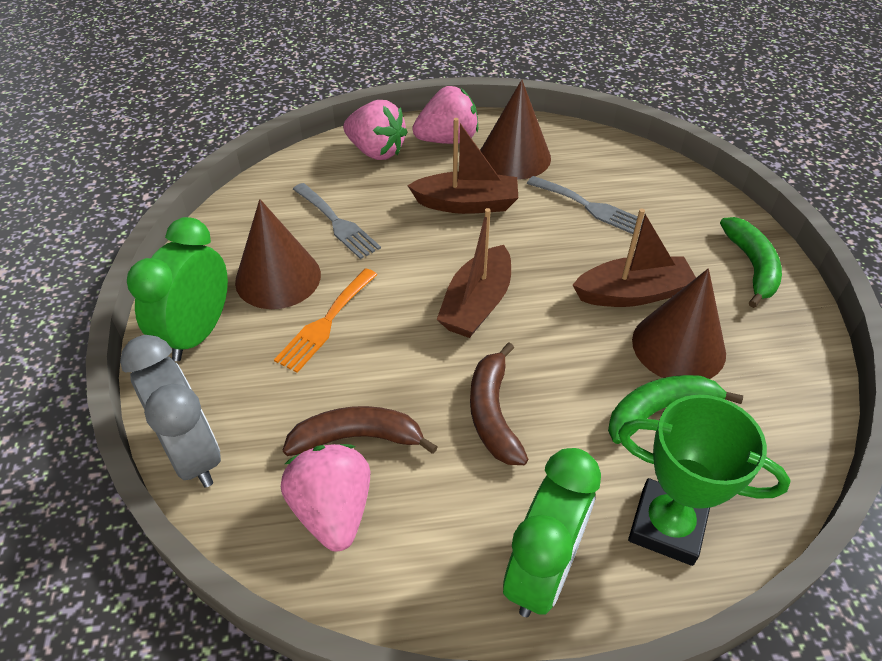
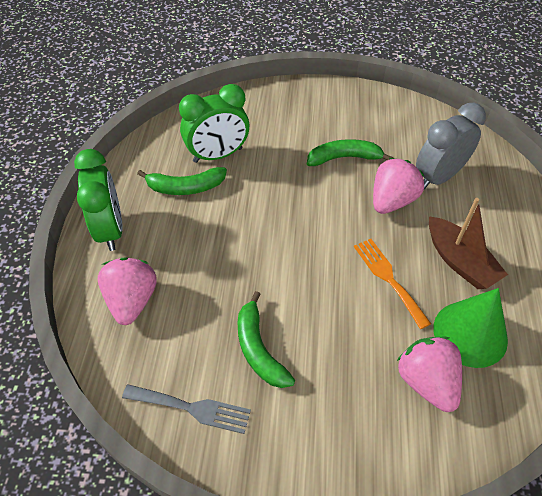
brown banana: 2 -> 0
brown boat: 3 -> 1
brown cone: 3 -> 0
green banana: 2 -> 3
green cone: 0 -> 1
green trophy: 1 -> 0
grey fork: 2 -> 1

